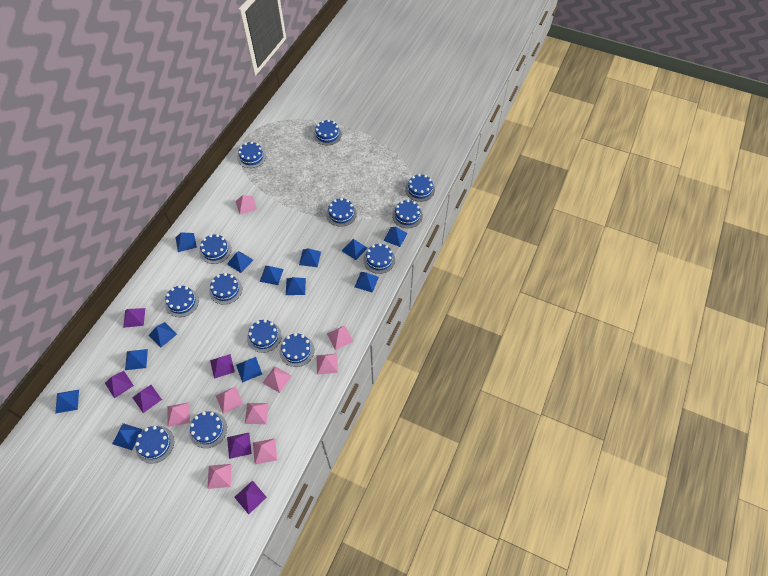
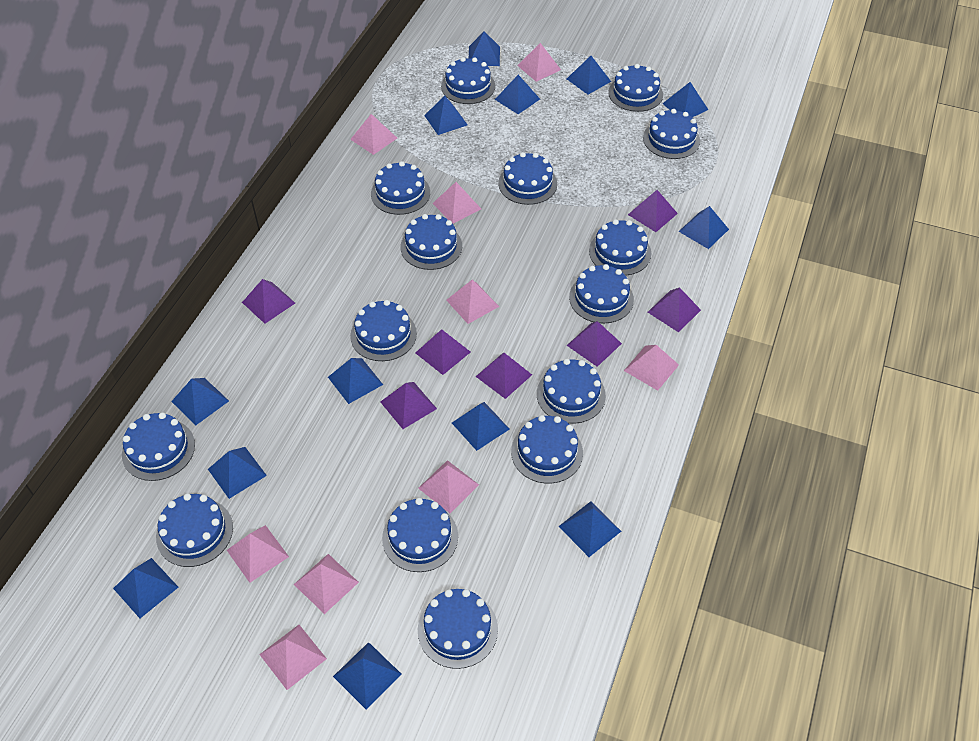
blue cake: 13 -> 15
purple pyramid: 6 -> 7

